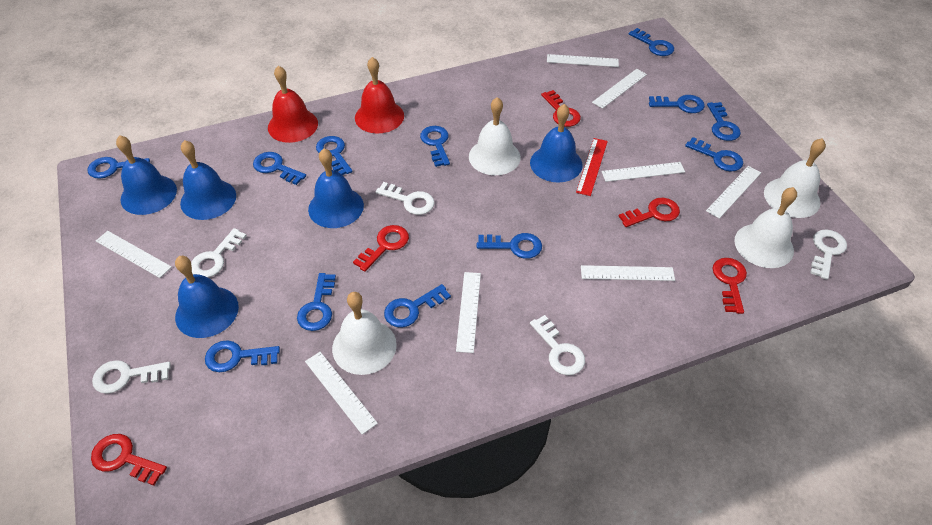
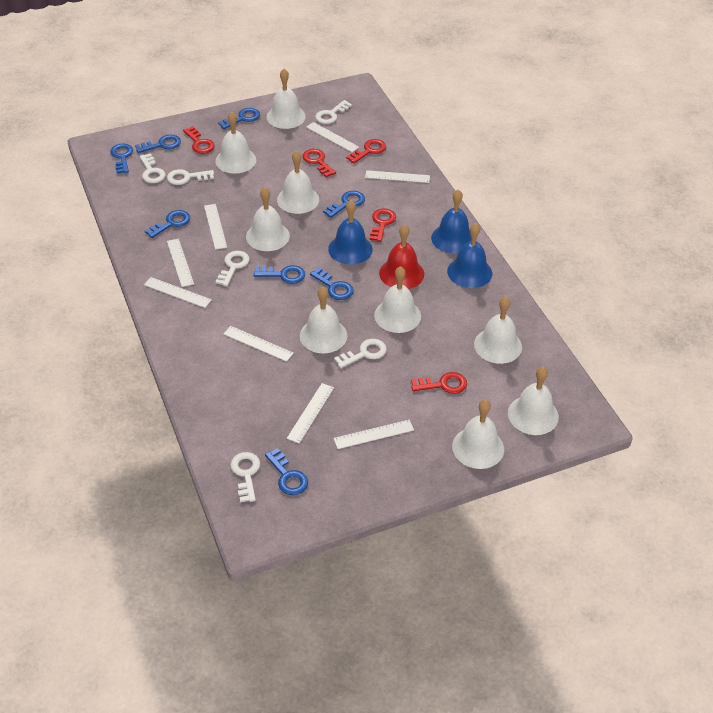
blue bell: 5 -> 3
blue key: 12 -> 8
red bell: 2 -> 1
red ruler: 1 -> 0
white bell: 4 -> 9
white key: 5 -> 6

